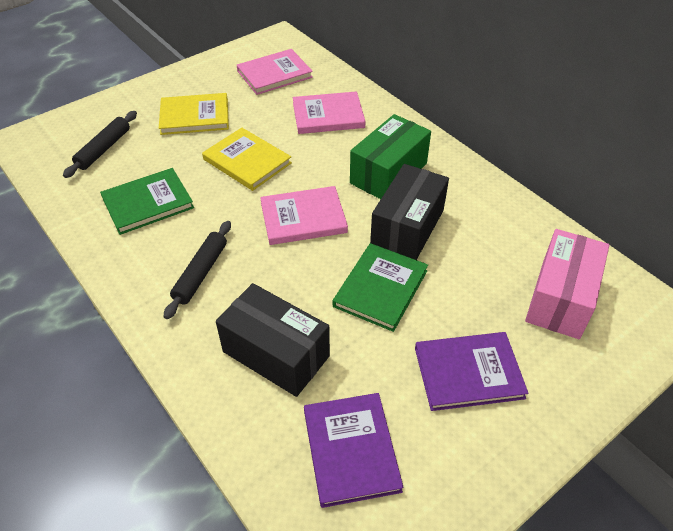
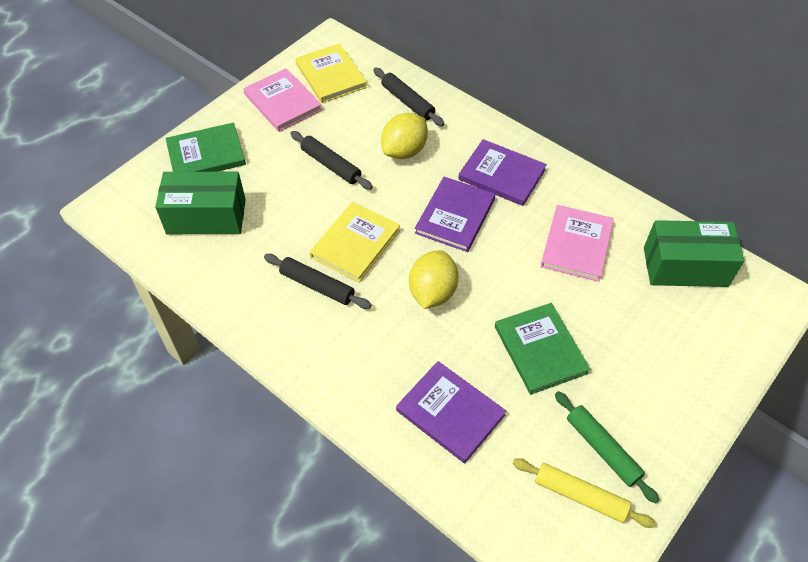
black box: 2 -> 0
black rolling pin: 2 -> 3
green box: 1 -> 2
green rolling pin: 0 -> 1
pink book: 3 -> 2
pink box: 1 -> 0
purple book: 2 -> 3
yellow lemon: 0 -> 2
yellow rolling pin: 0 -> 1

